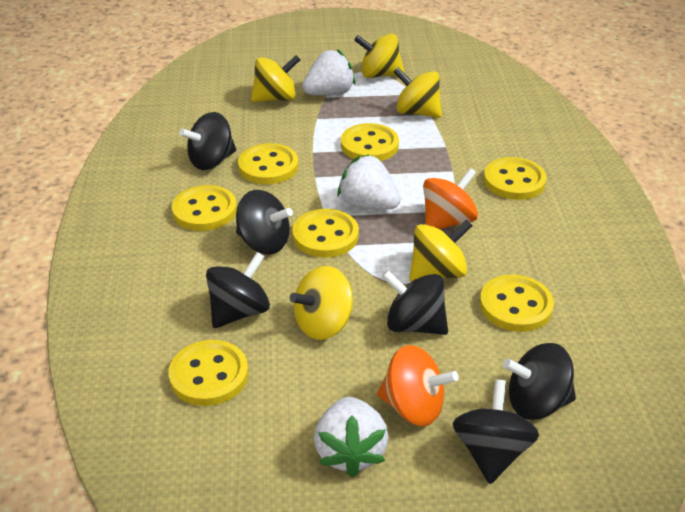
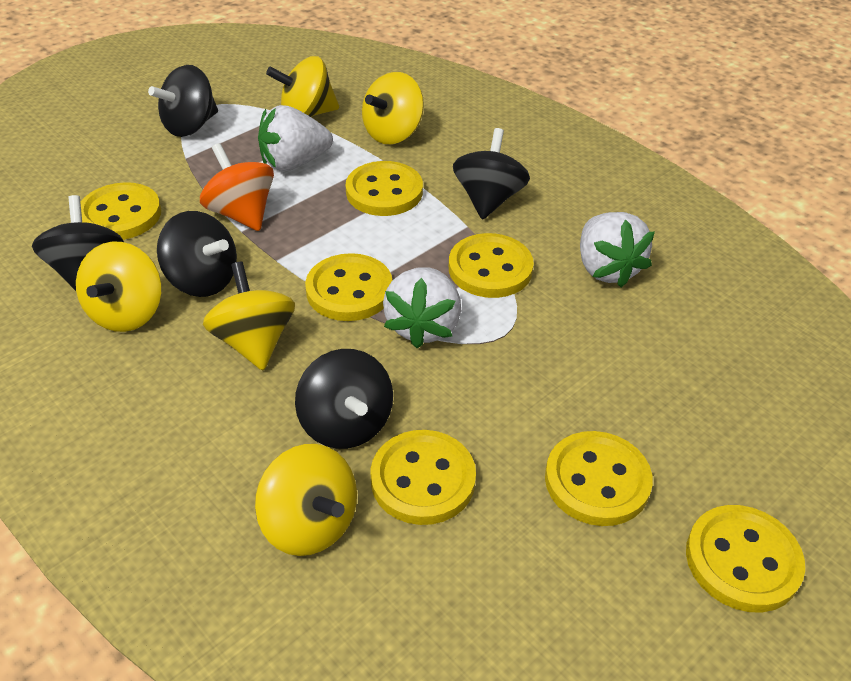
black spinning top: 6 -> 5
orange spinning top: 2 -> 1

